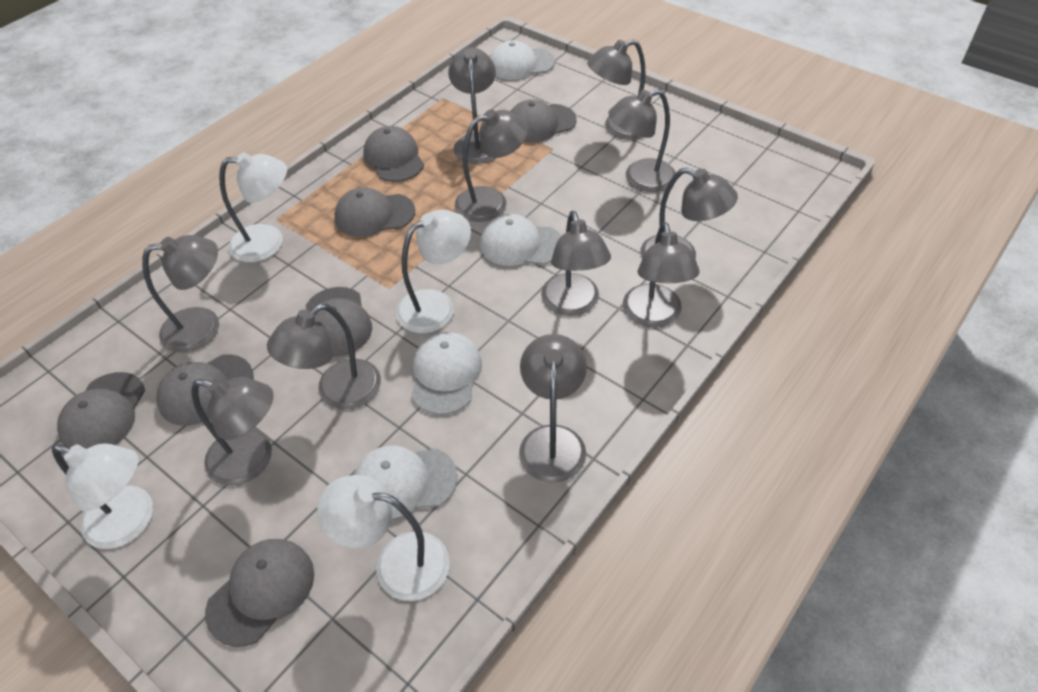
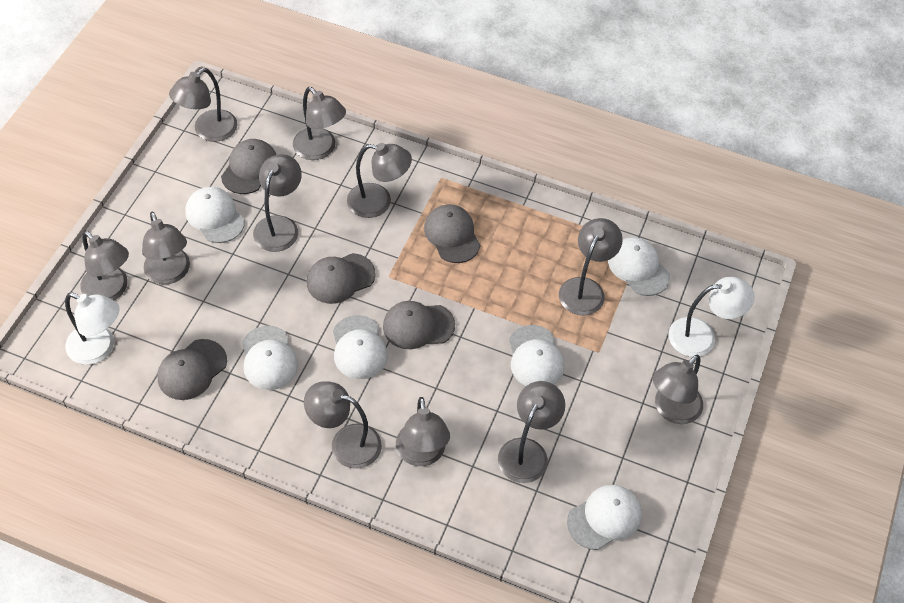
grey cap: 7 -> 5
white cap: 4 -> 6
white lamp: 4 -> 2

